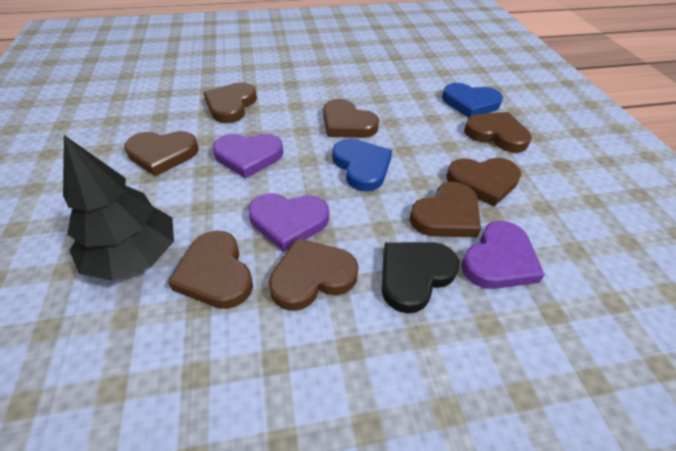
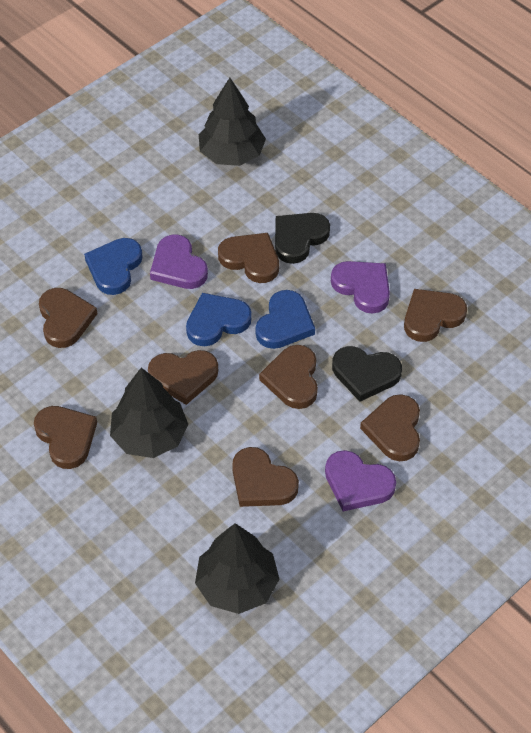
black heart: 1 -> 2
black tree: 1 -> 3
blue heart: 2 -> 3

